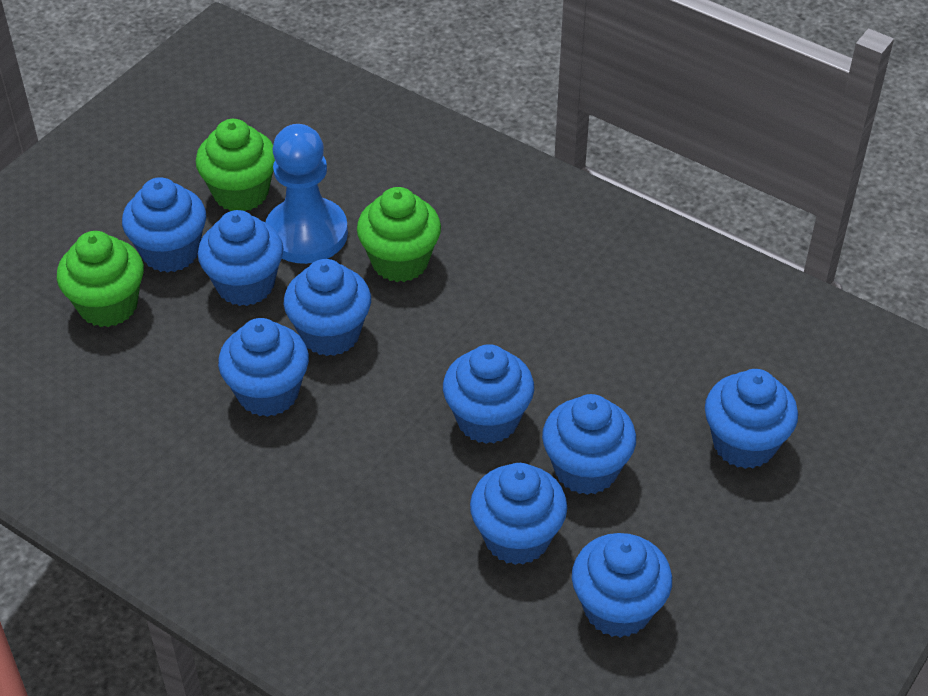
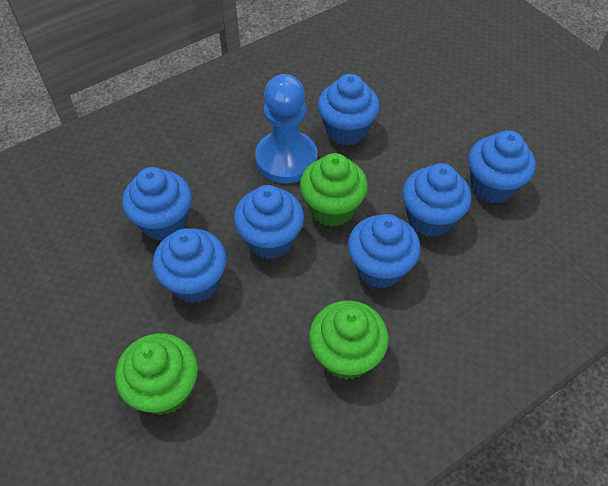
blue cupcake: 9 -> 7

